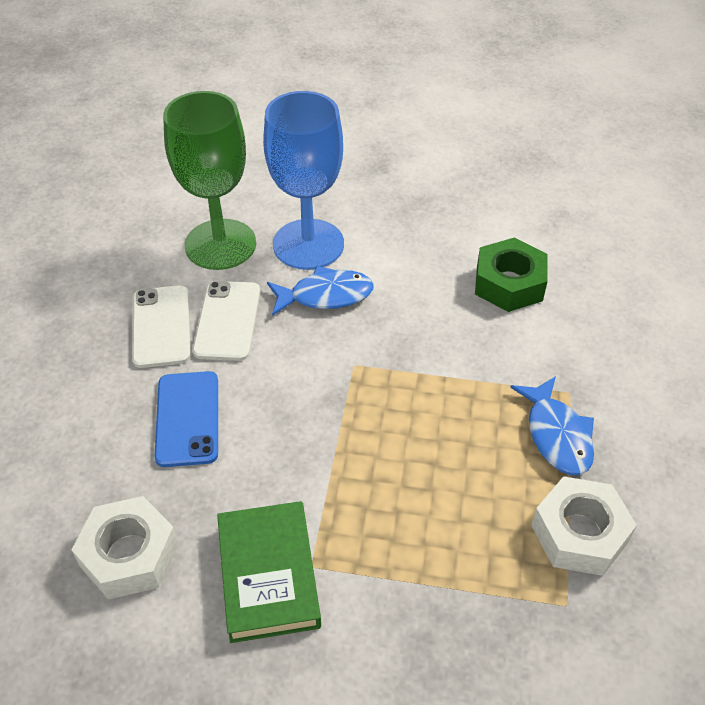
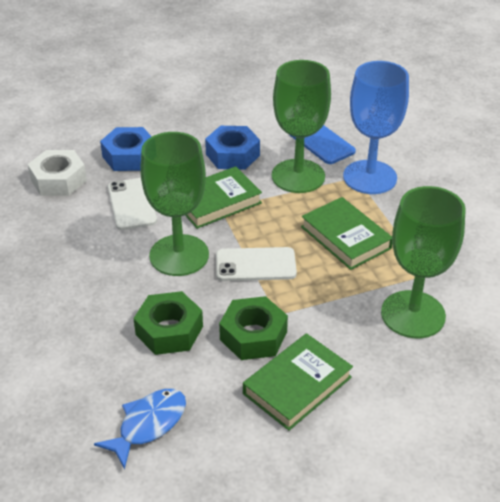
blue fish: 2 -> 1
blue nut: 0 -> 2
green book: 1 -> 3
green goblet: 1 -> 3
green nut: 1 -> 2
white nut: 2 -> 1

